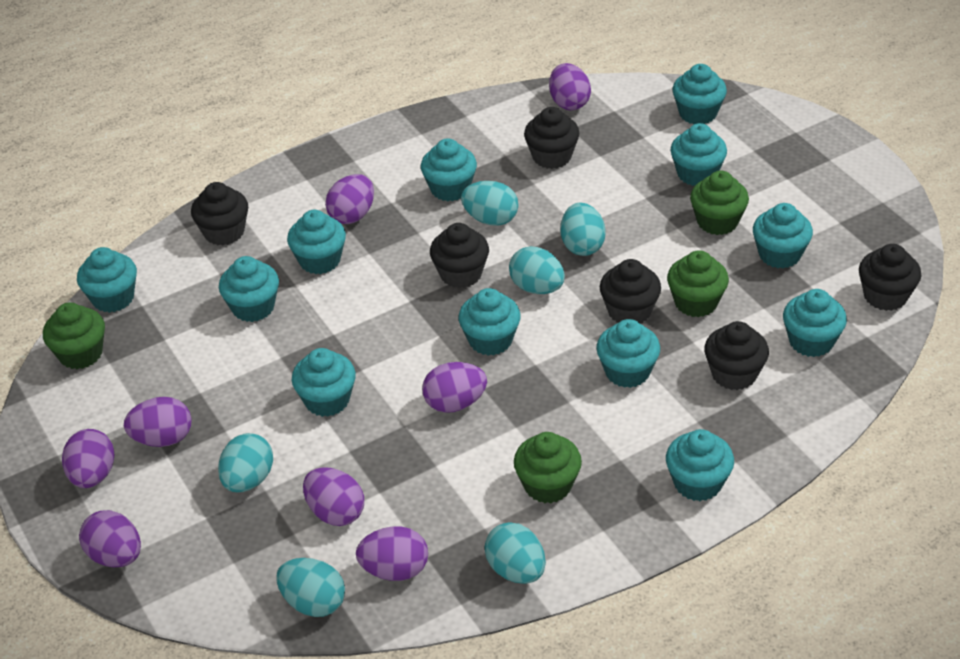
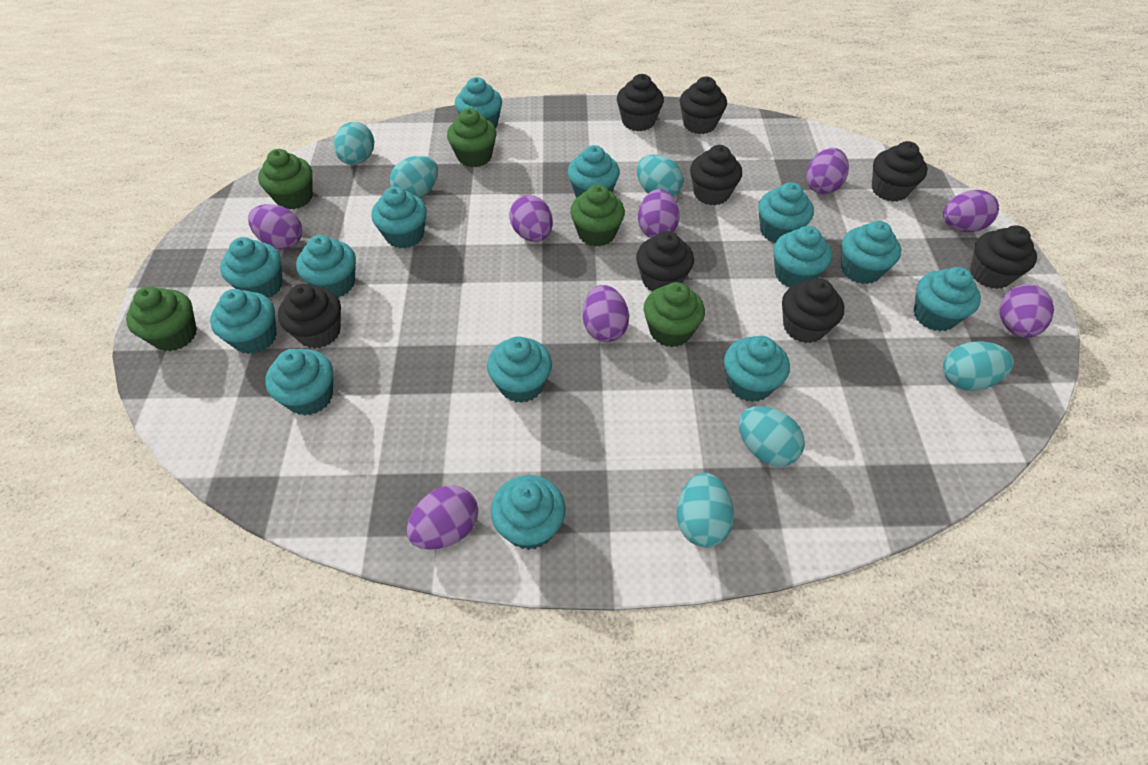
black cupcake: 6 -> 8
green cupcake: 4 -> 5
turquoise cupcake: 12 -> 14

